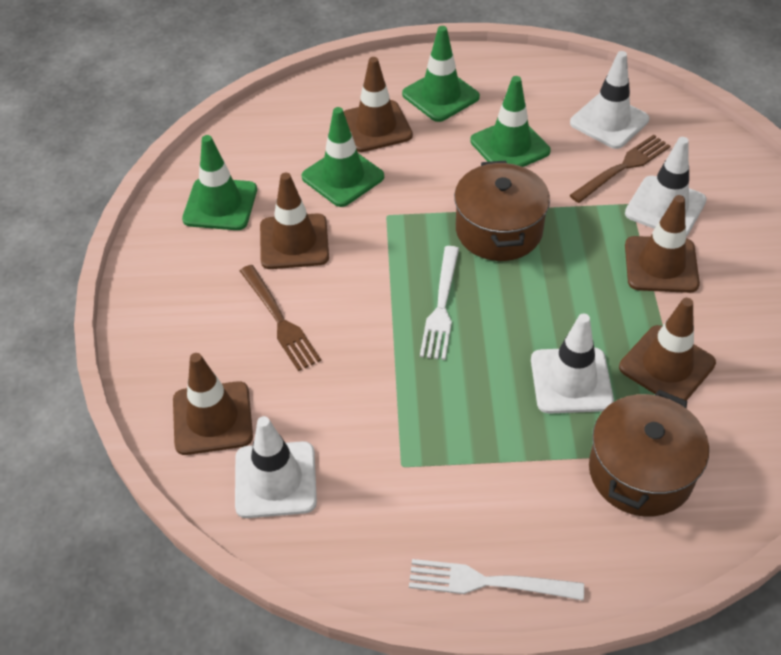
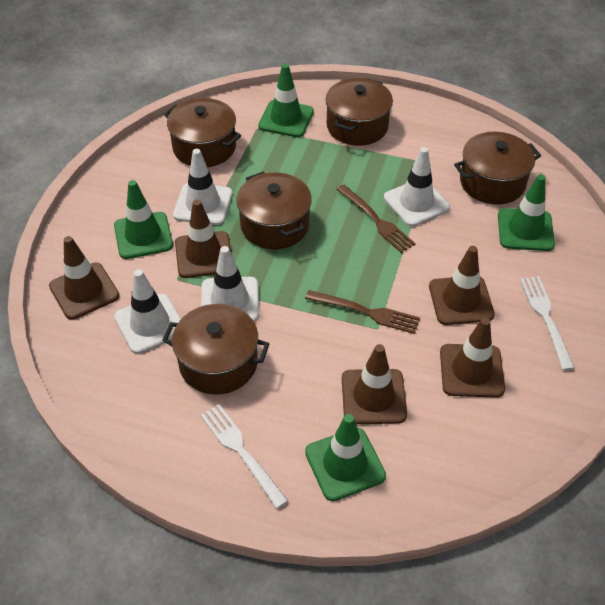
brown pot: 2 -> 5

